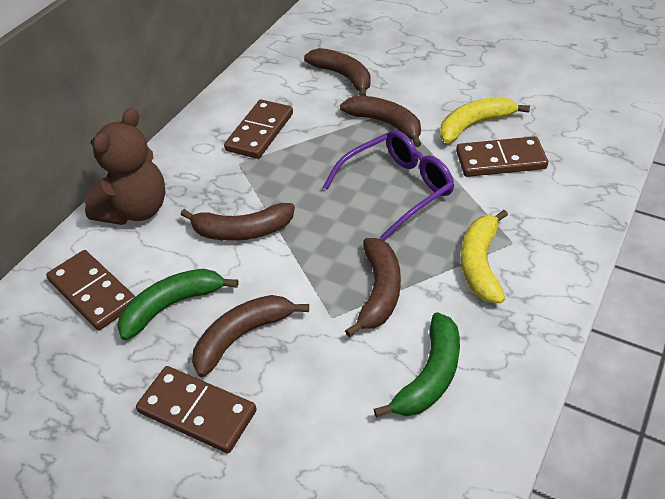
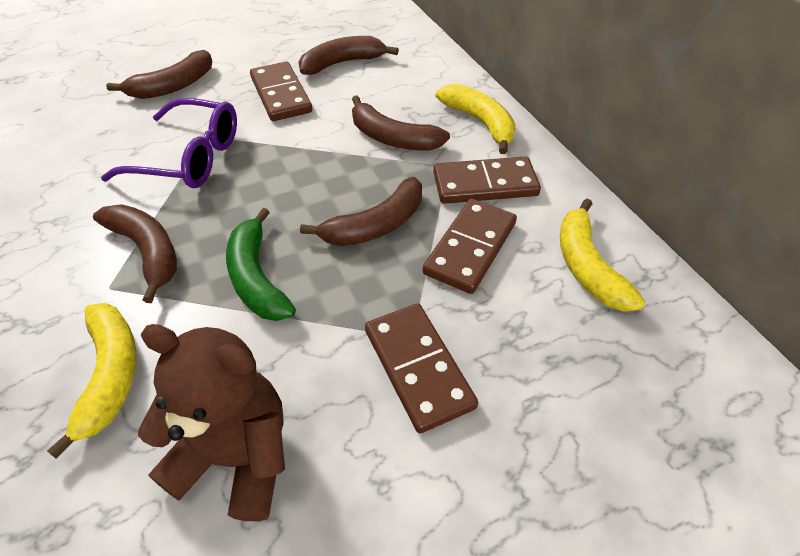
green banana: 2 -> 1
yellow banana: 2 -> 3

